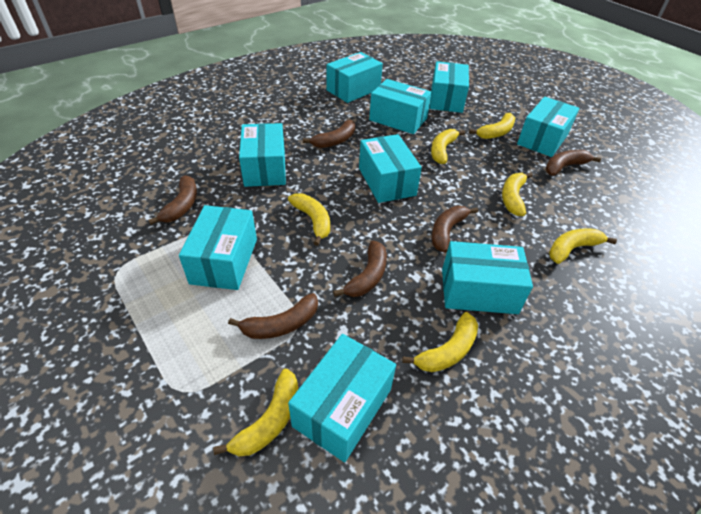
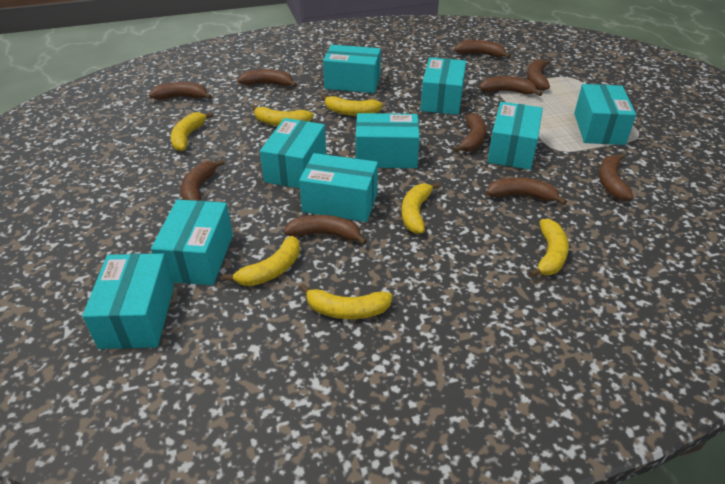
brown banana: 6 -> 10

